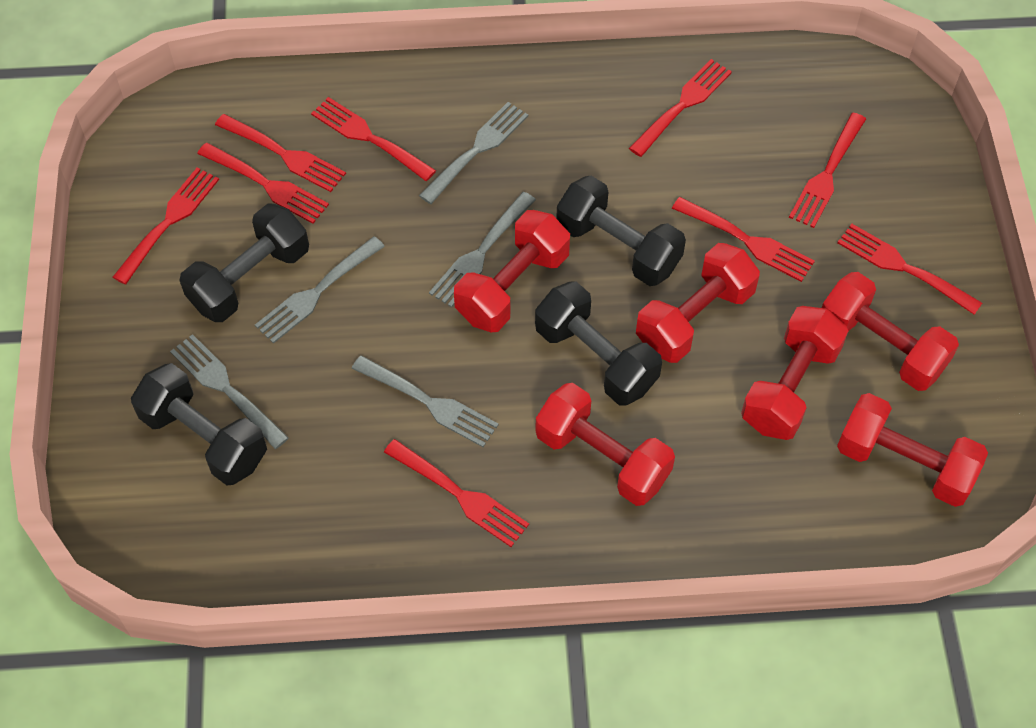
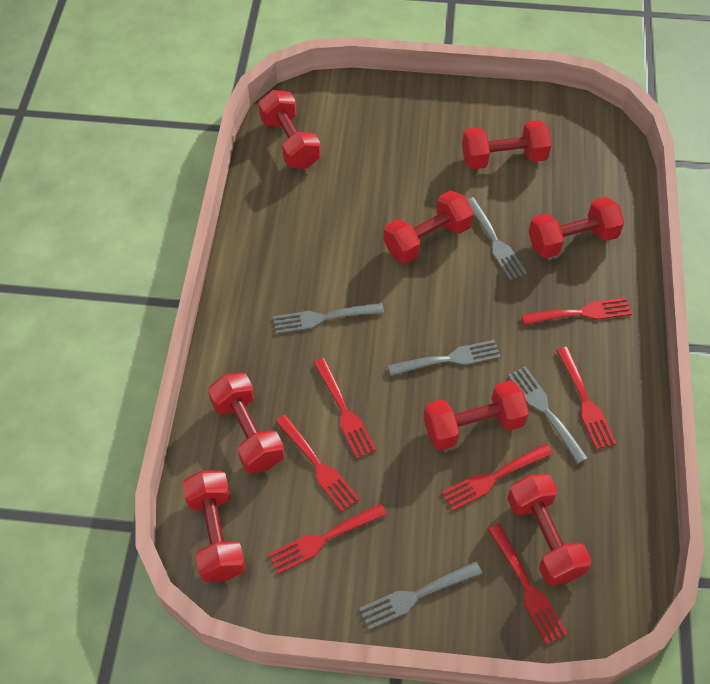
black dumbbell: 4 -> 0
red dumbbell: 6 -> 8
red fork: 9 -> 7

